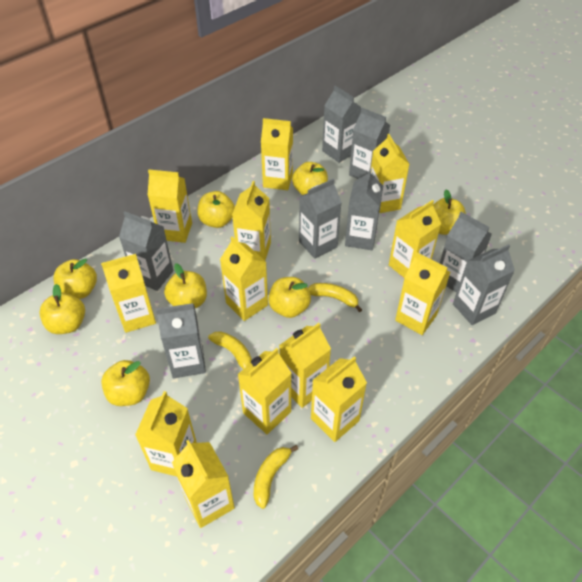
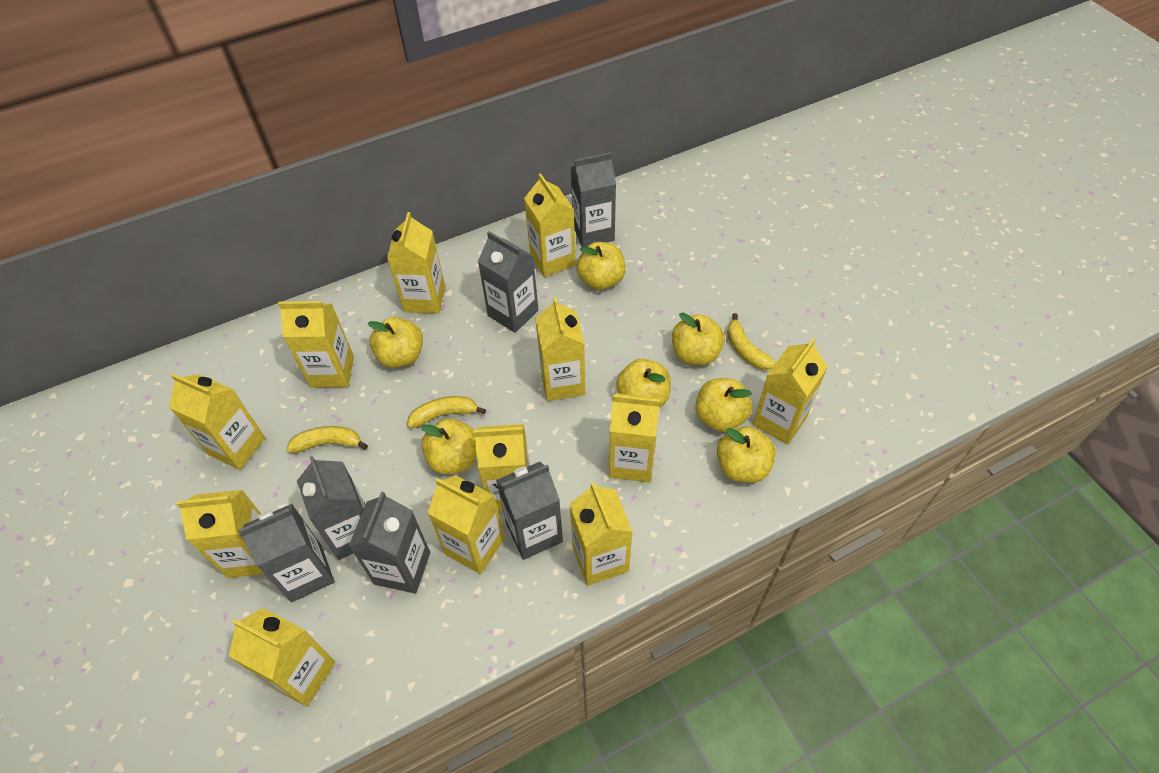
grey carton: 8 -> 6
yellow apple: 8 -> 7
yellow carton: 13 -> 12

